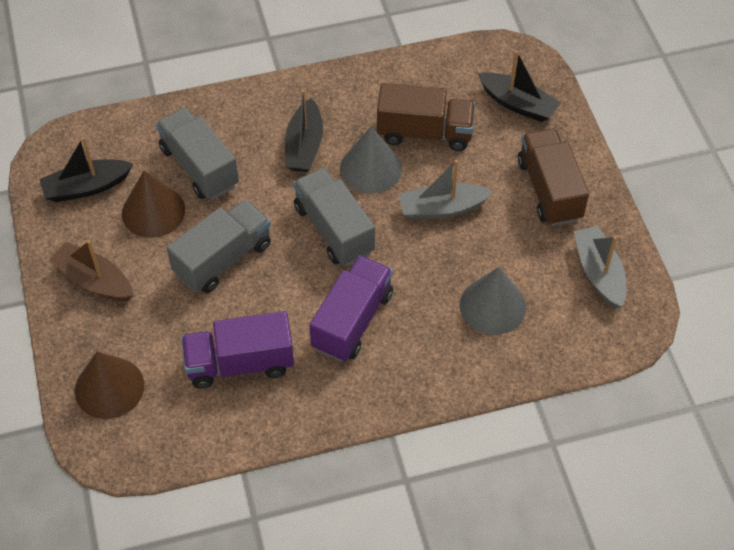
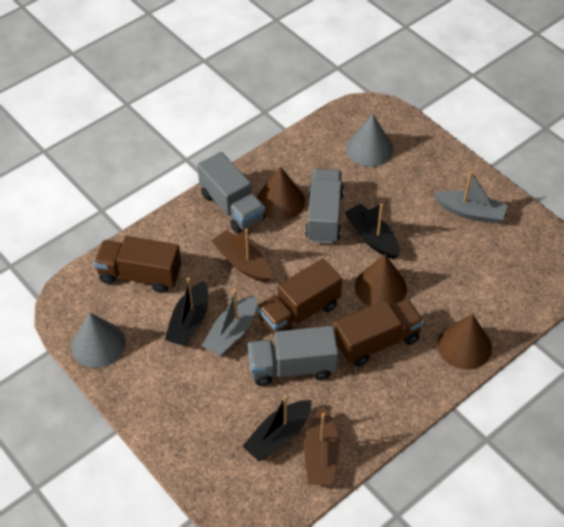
brown boat: 1 -> 2
brown cone: 2 -> 3
brown truck: 2 -> 3
purple truck: 2 -> 0

